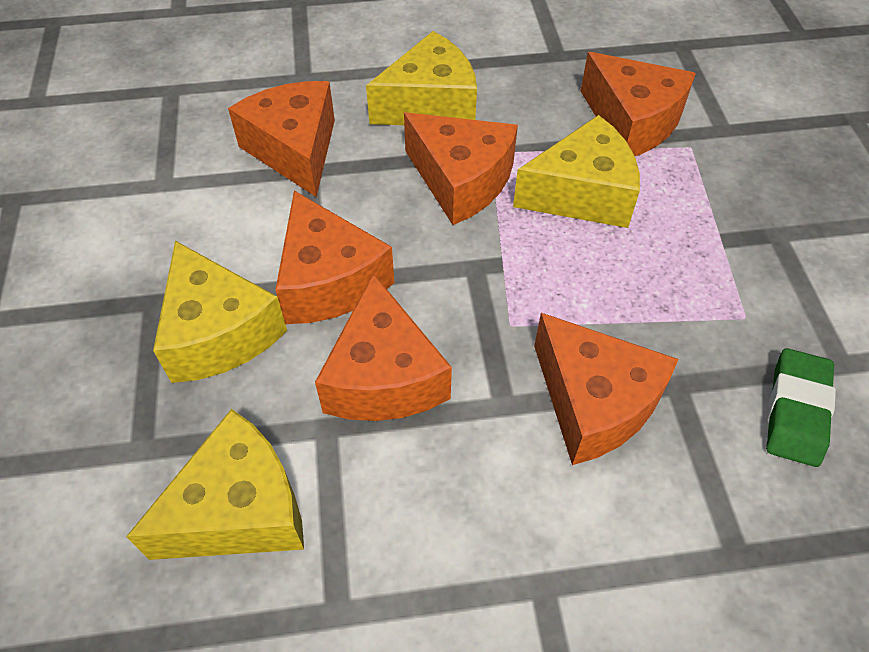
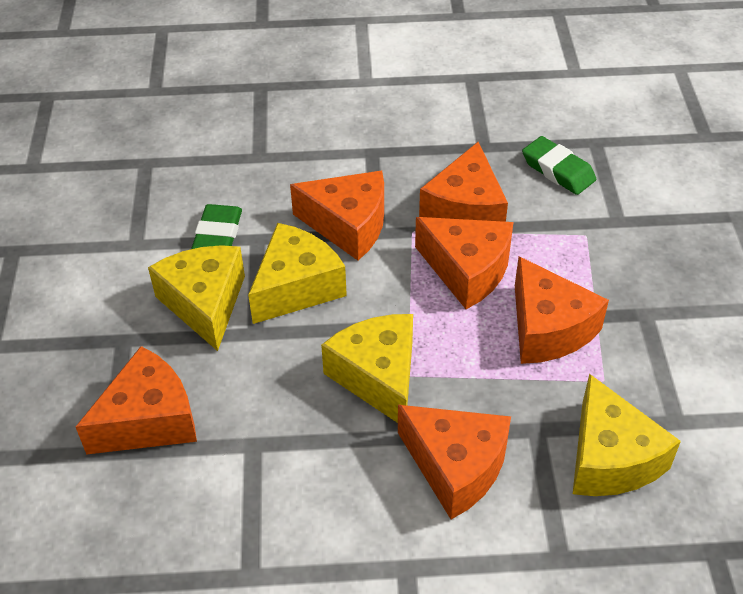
green eraser: 1 -> 2

